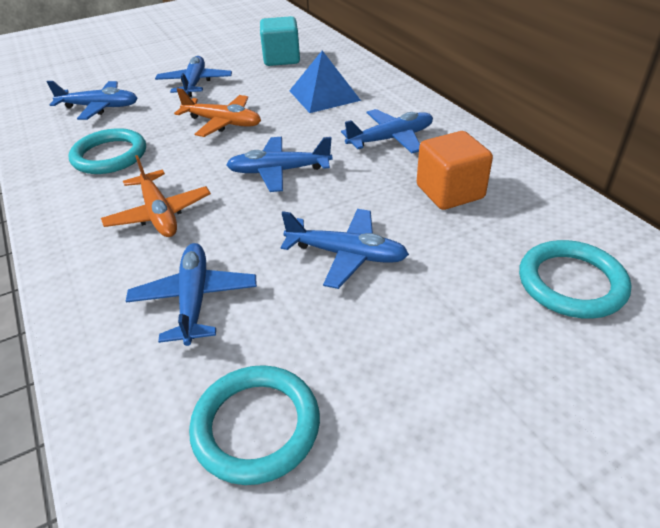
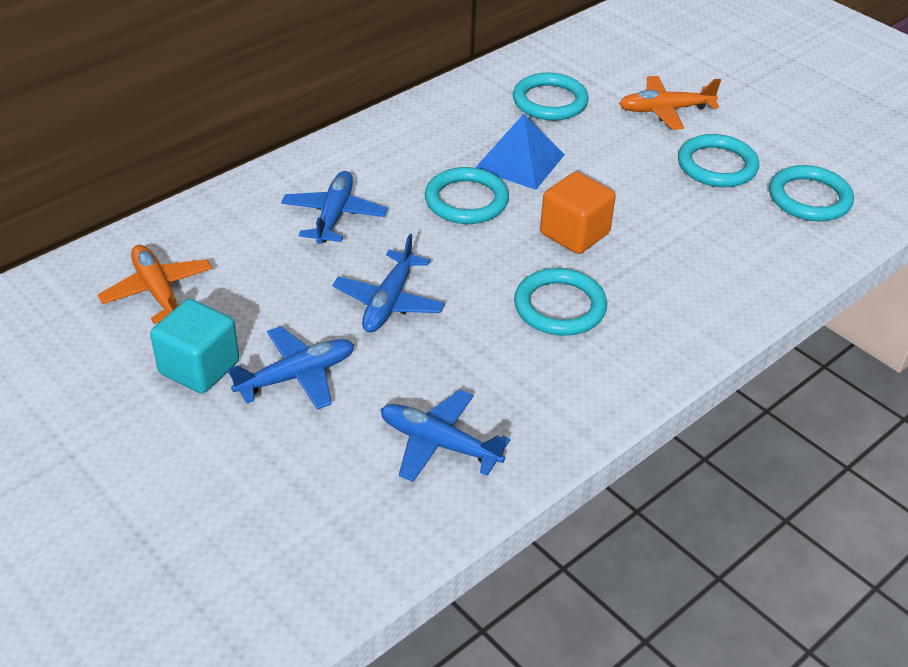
blue plane: 6 -> 4
turquoise ring: 3 -> 5

